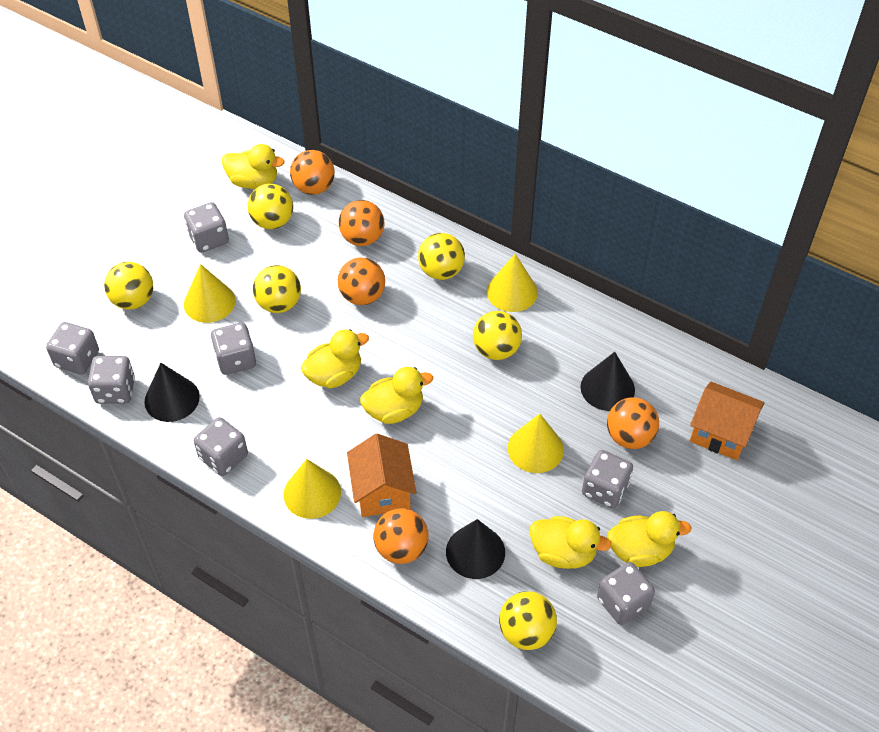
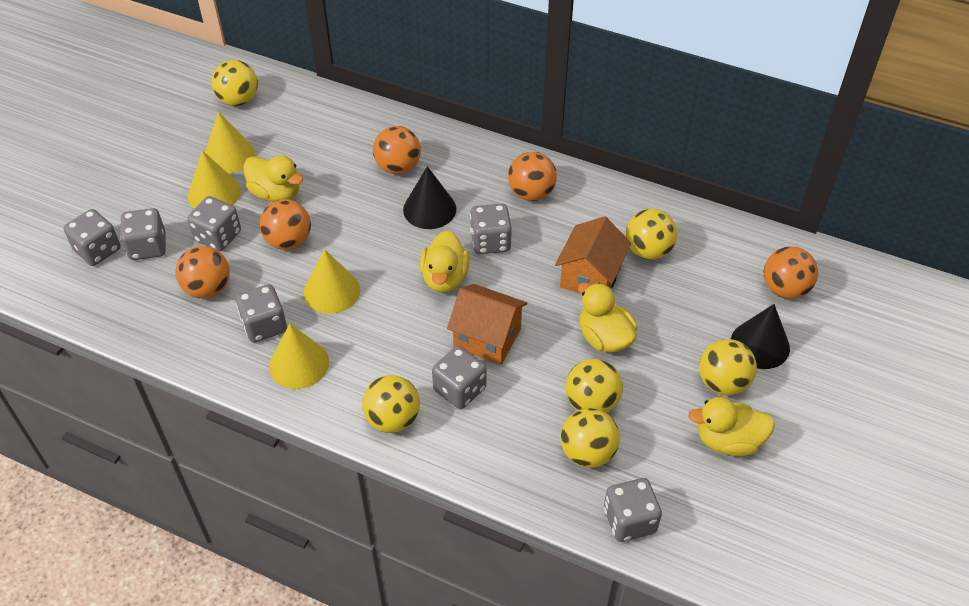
black cone: 3 -> 2
yellow duck: 5 -> 4

